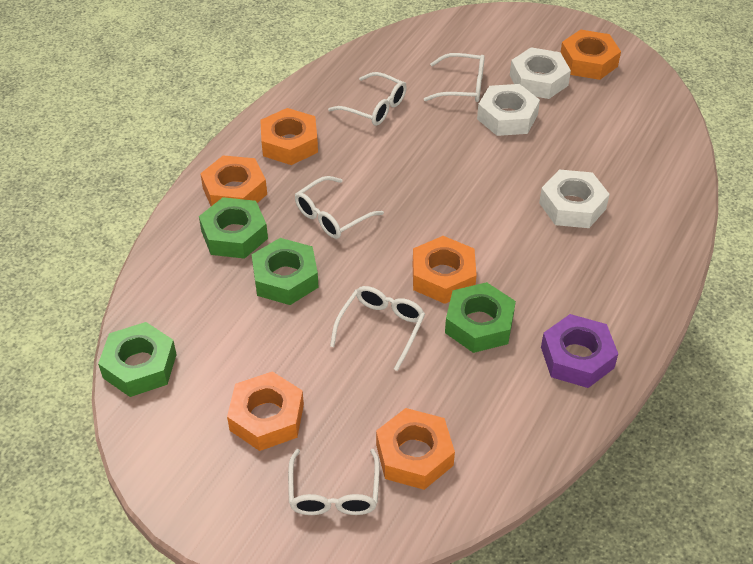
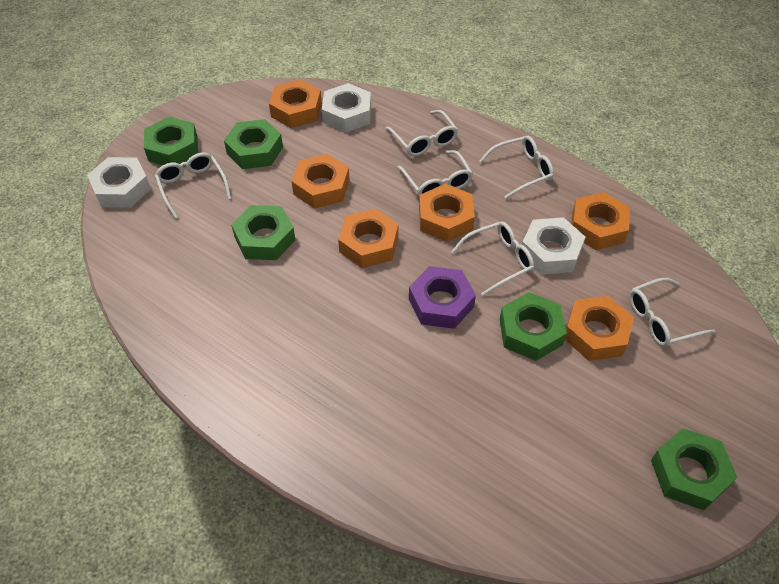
green nut: 4 -> 5
white glasses: 5 -> 6

